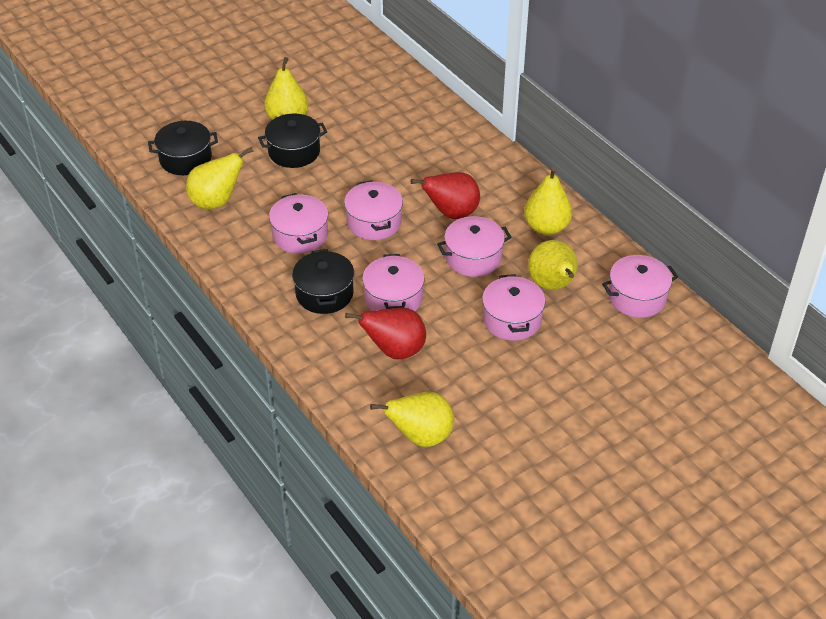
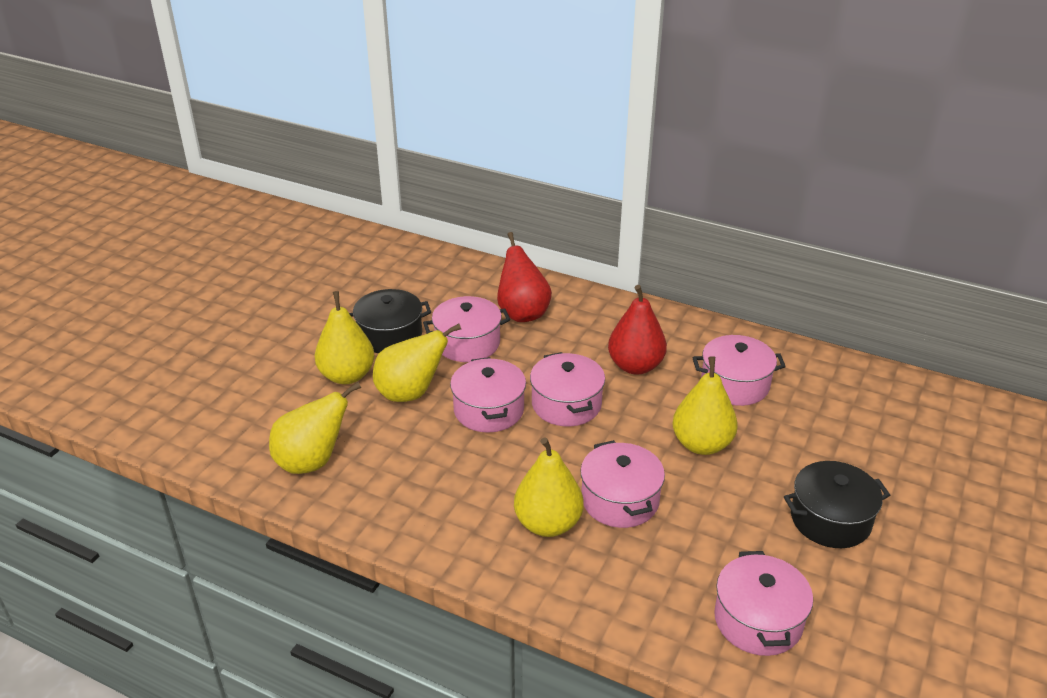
black pot: 3 -> 2

